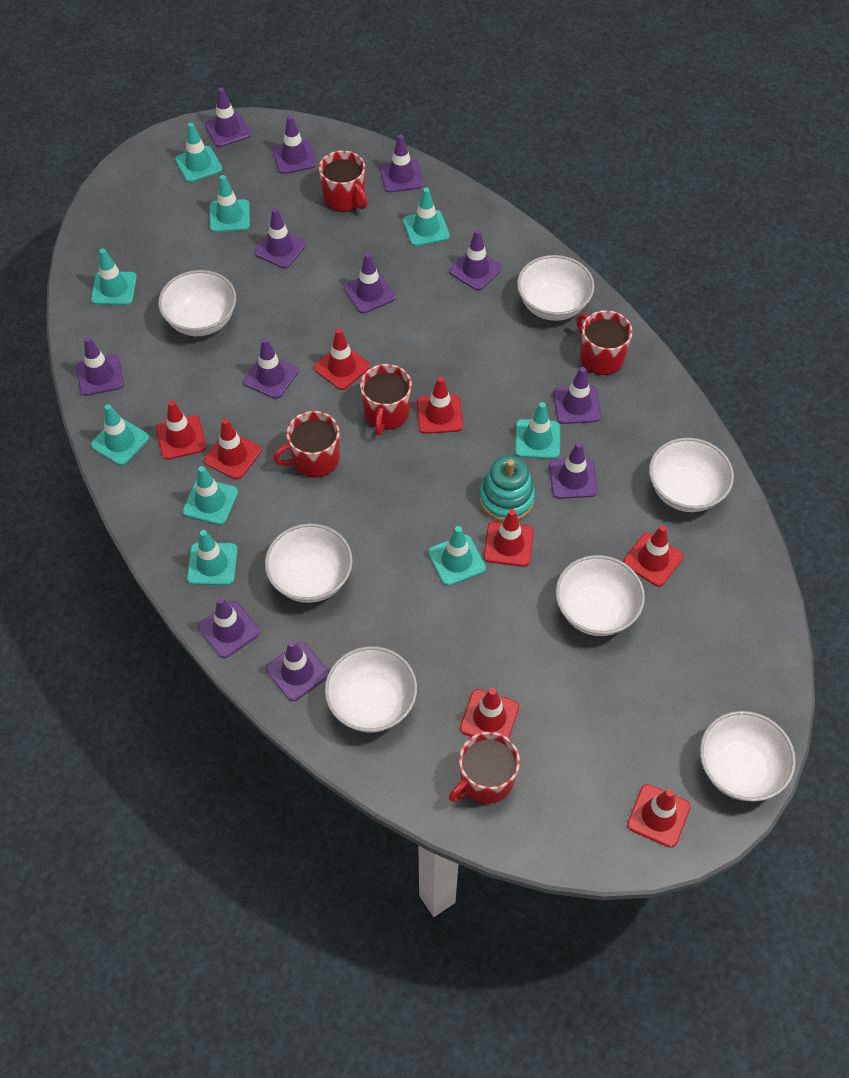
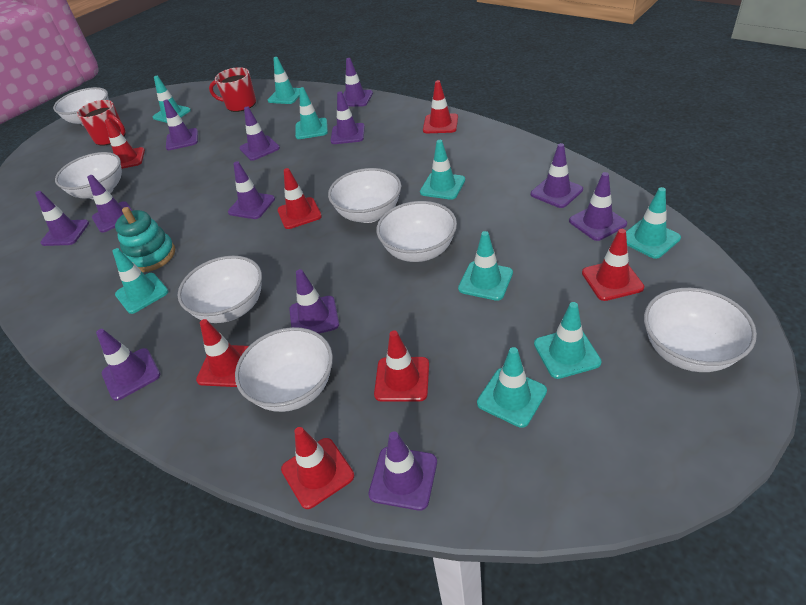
red mug: 5 -> 2
red traffic cone: 8 -> 7

